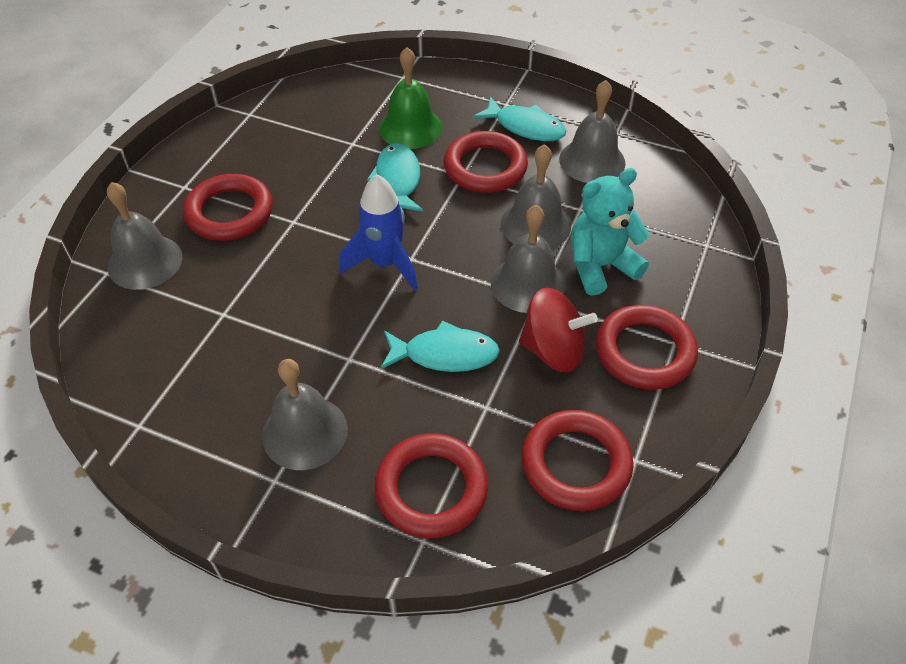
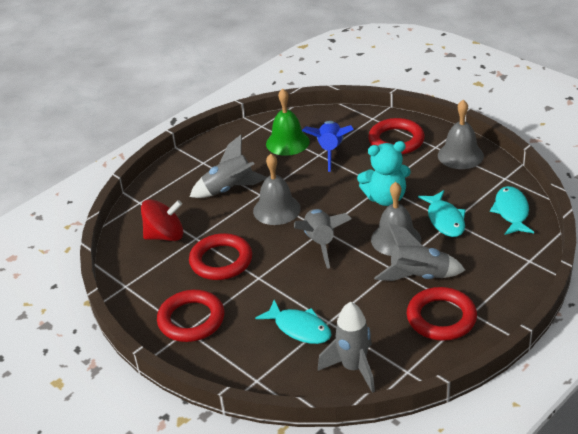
grey bell: 5 -> 3
grey rocket: 0 -> 4
red ring: 5 -> 4

